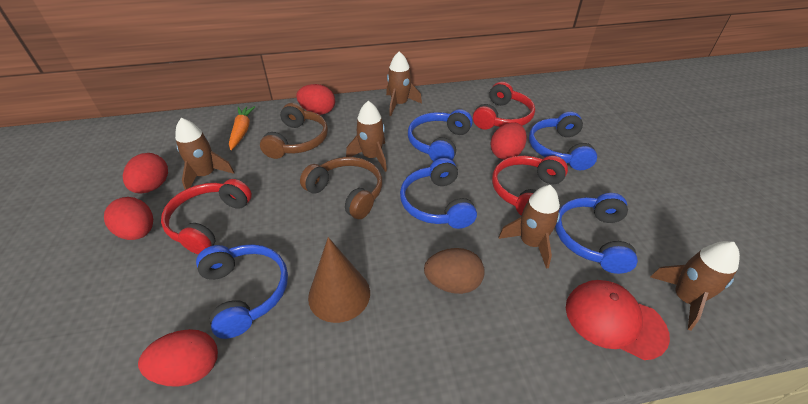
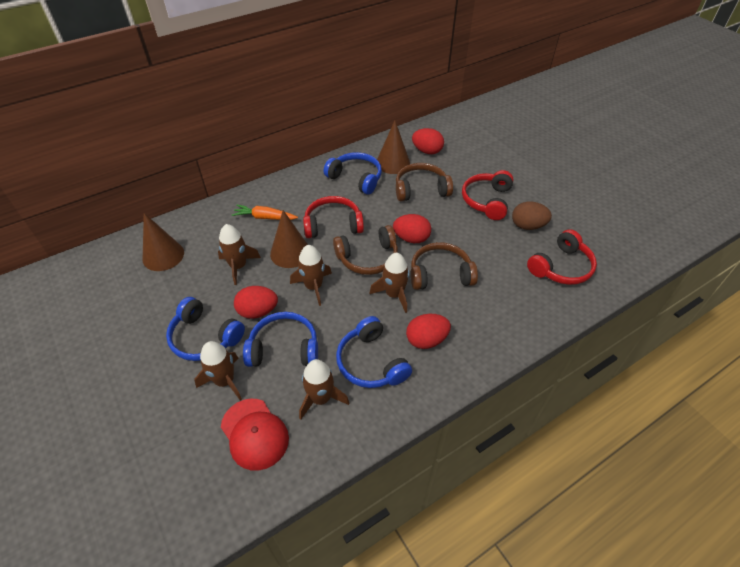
blue headphones: 5 -> 4
brown cone: 1 -> 3
brown headphones: 2 -> 3
red egg: 5 -> 4

